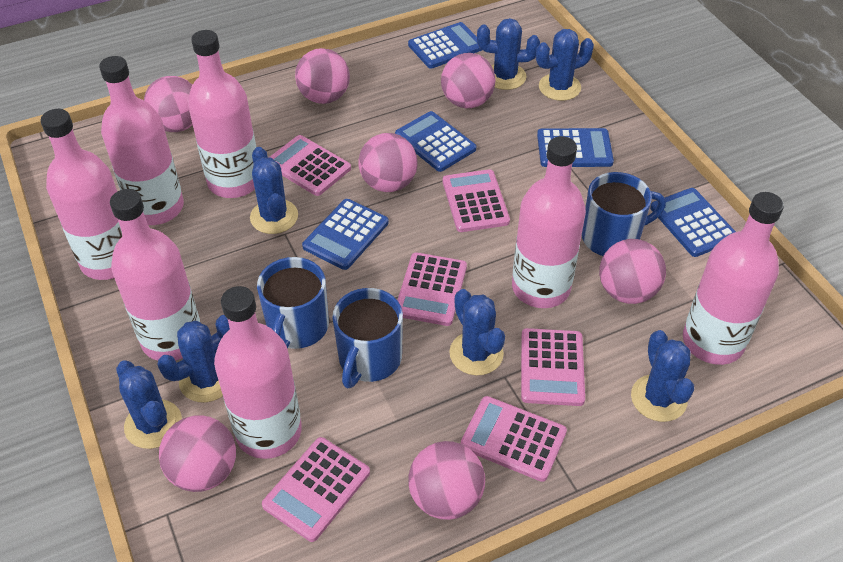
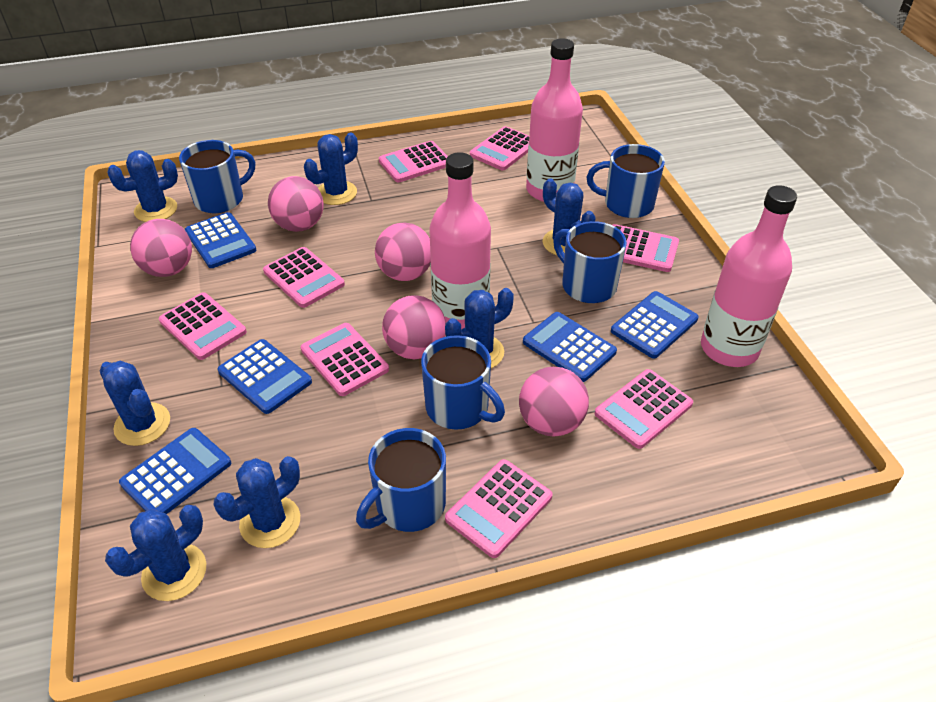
blue mug: 3 -> 5
pink ball: 7 -> 5
pink bottle: 7 -> 3
pink calculator: 6 -> 8

